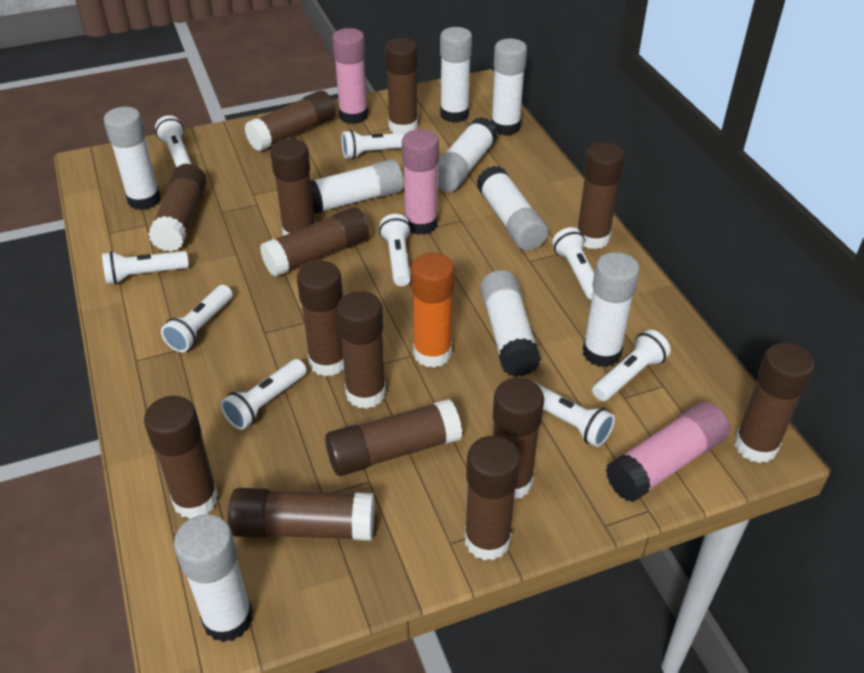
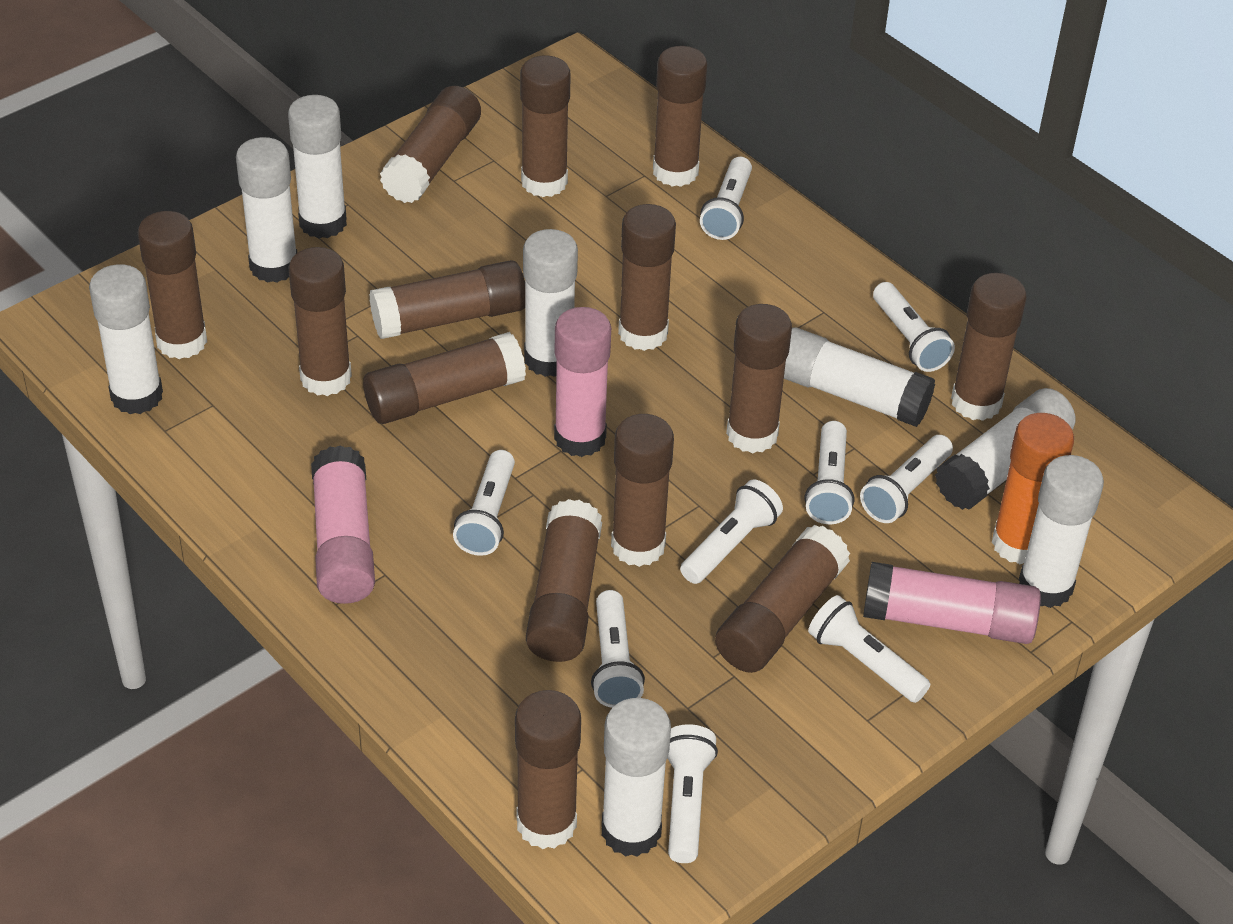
white glue stick: 9 -> 8

